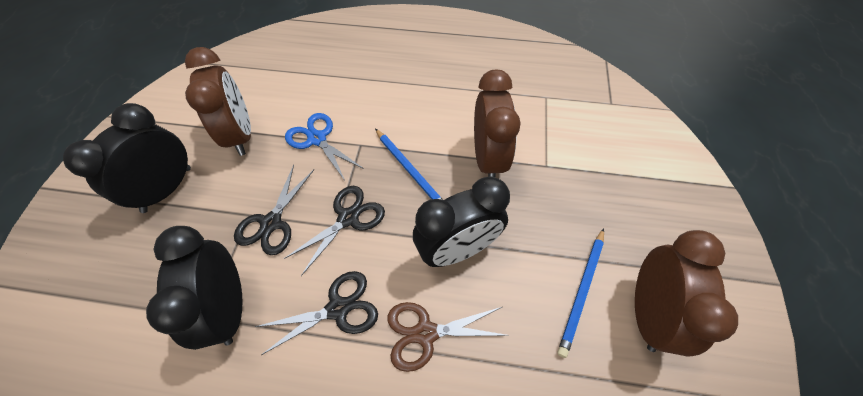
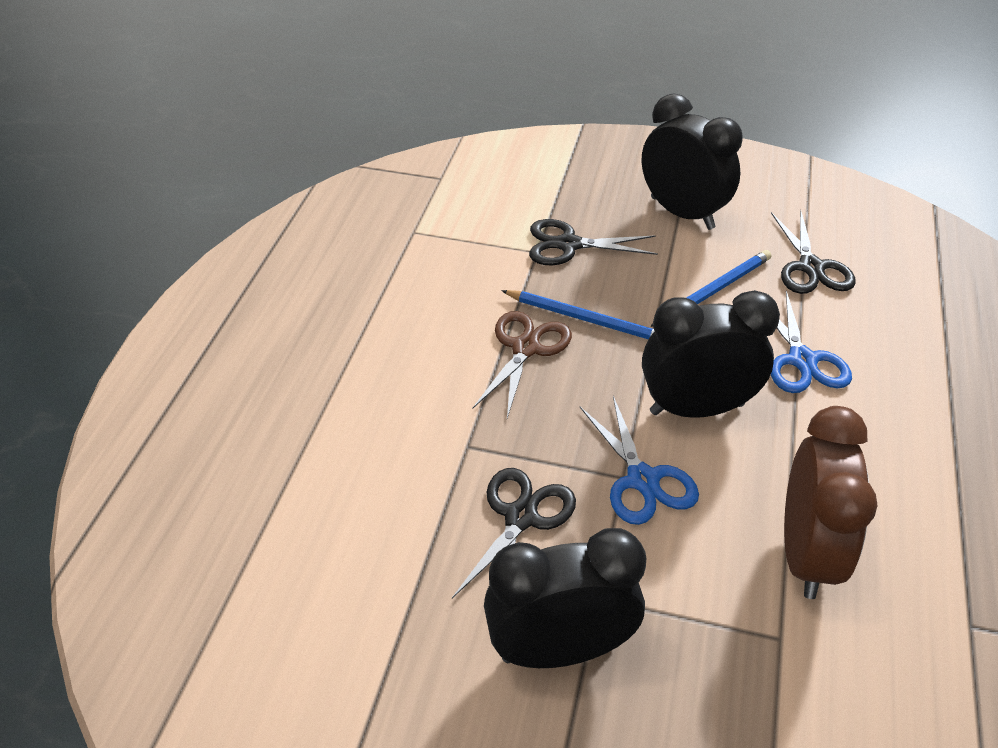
blue scissors: 1 -> 2
brown clock: 3 -> 1

